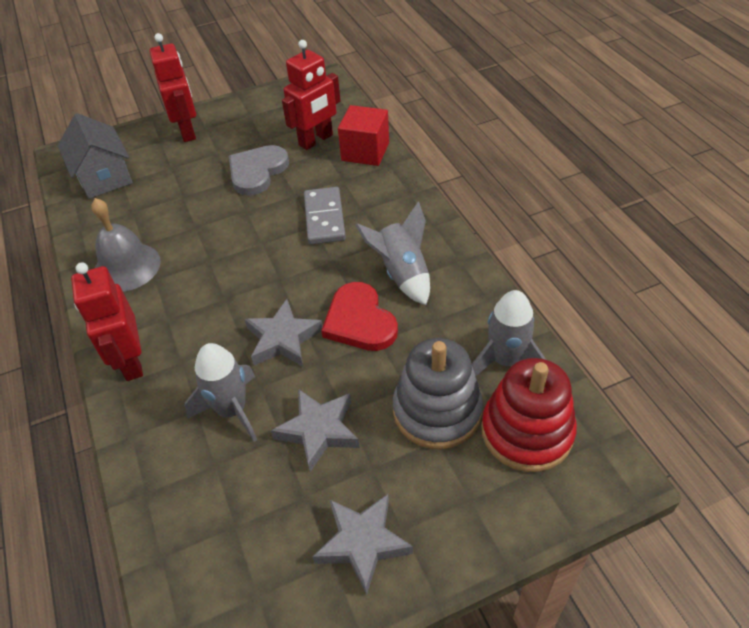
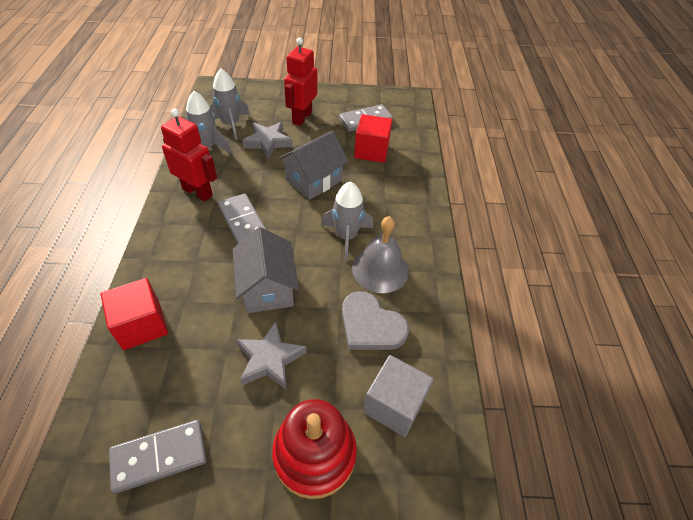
grey cube: 0 -> 1
grey domino: 1 -> 3
grey house: 1 -> 2
grey stacking toy: 1 -> 0
grey star: 3 -> 2
red cube: 1 -> 2
red heart: 1 -> 0
red robot: 3 -> 2

